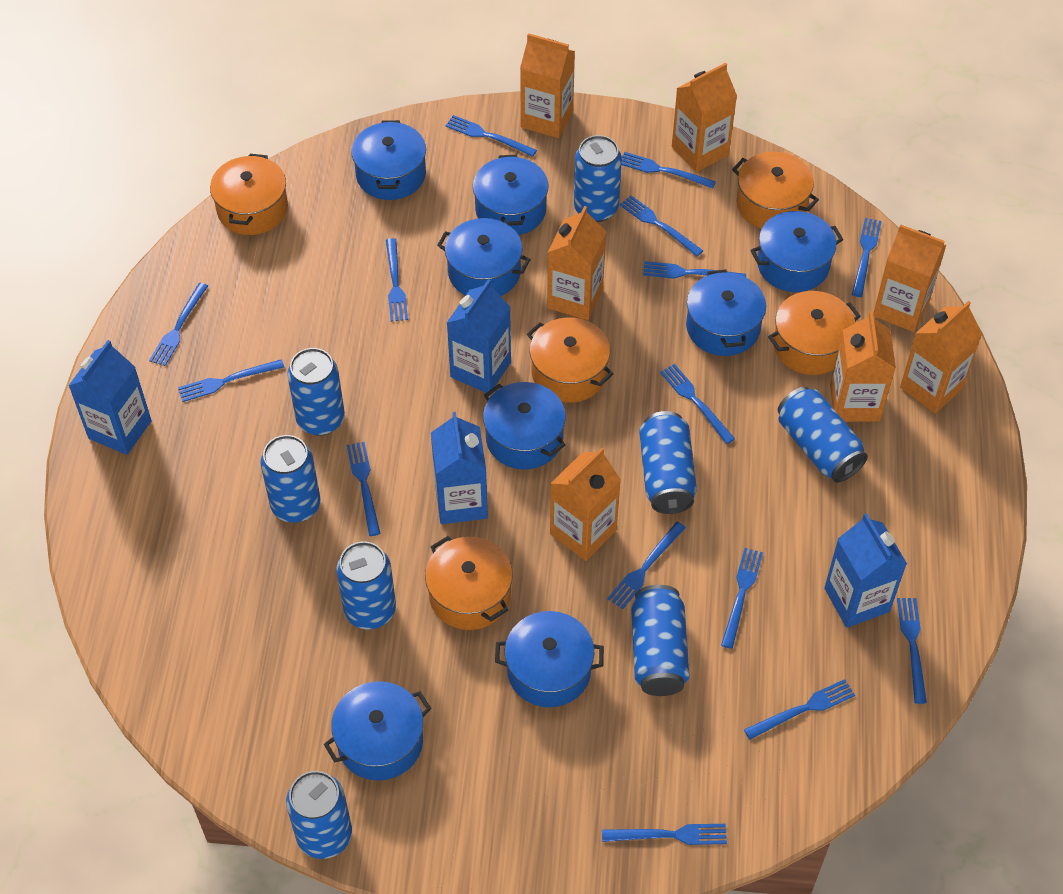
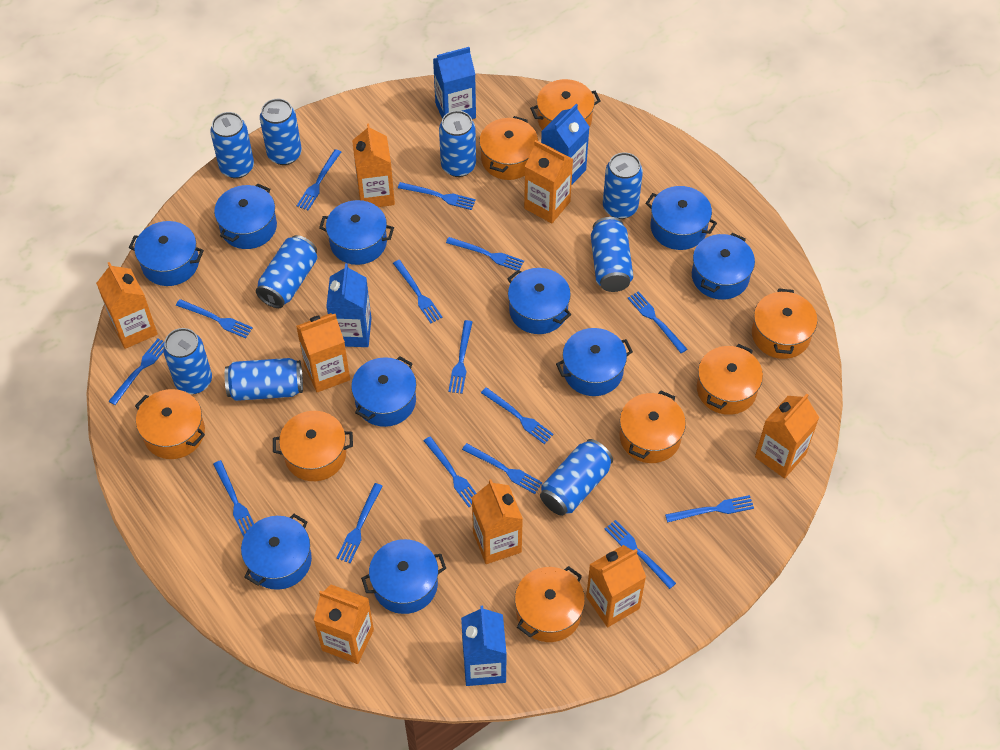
blue can: 8 -> 9
blue pot: 8 -> 10
orange carton: 7 -> 8
orange pot: 5 -> 8

